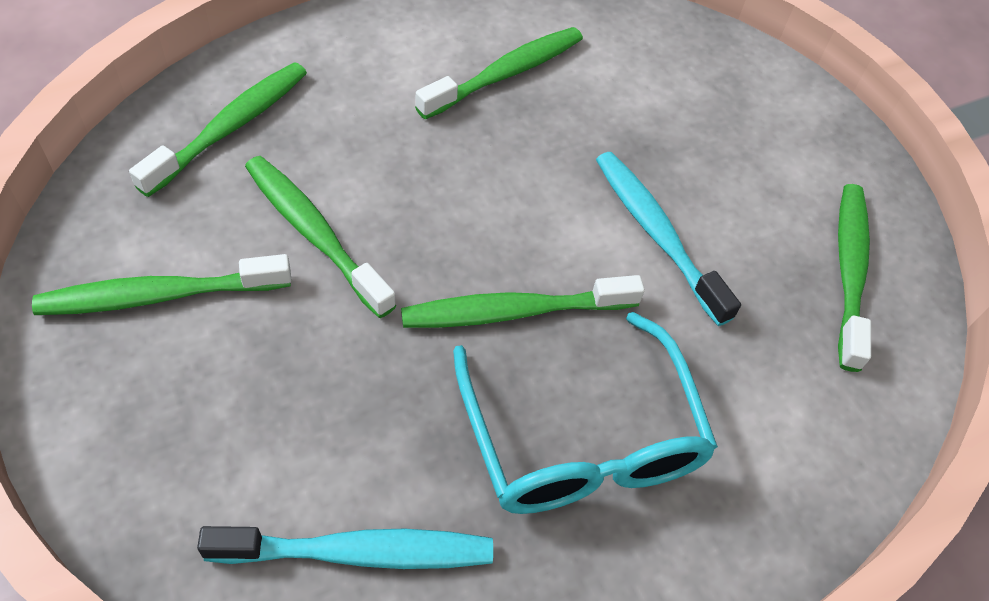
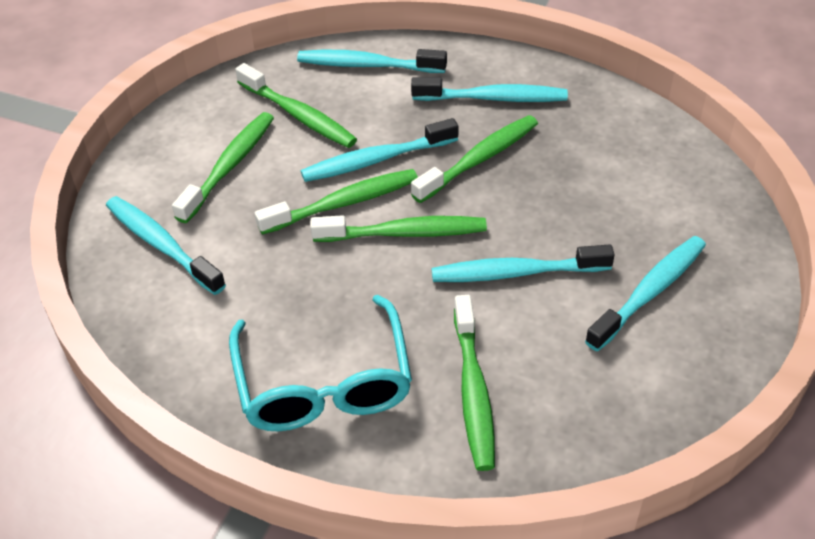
turquoise toothbrush: 2 -> 6

